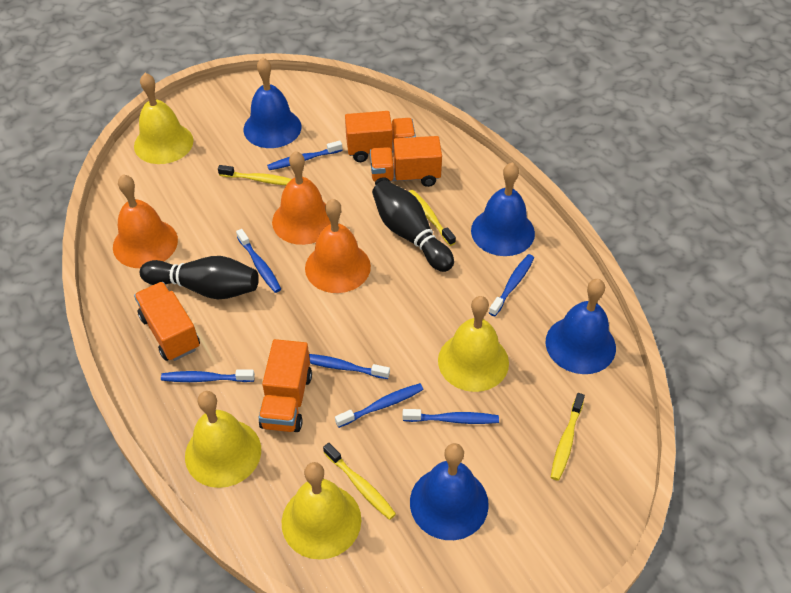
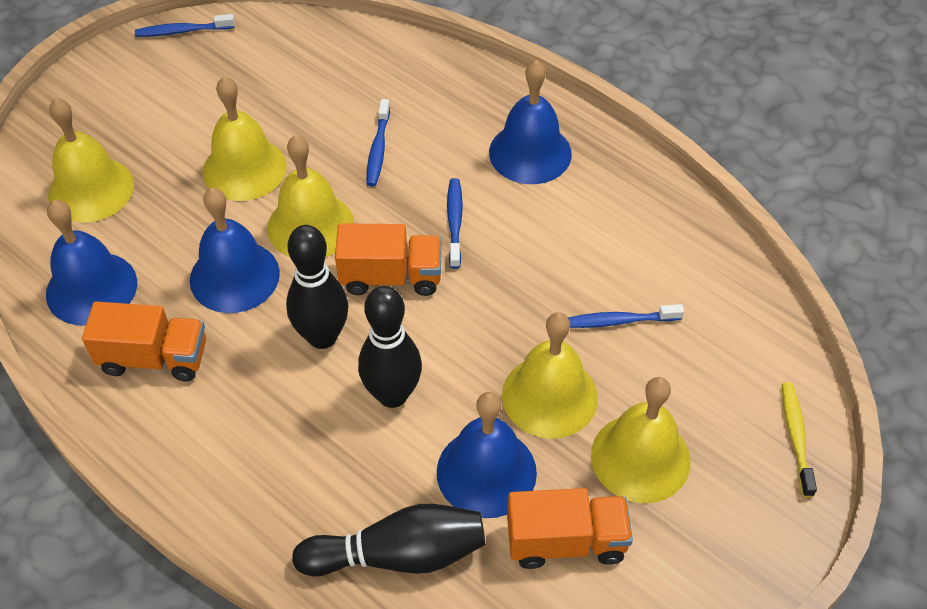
black bowling pin: 2 -> 3
blue toothbrush: 7 -> 4
orange bell: 3 -> 0
orange truck: 4 -> 3
yellow bell: 4 -> 5
yellow toothbrush: 4 -> 1

